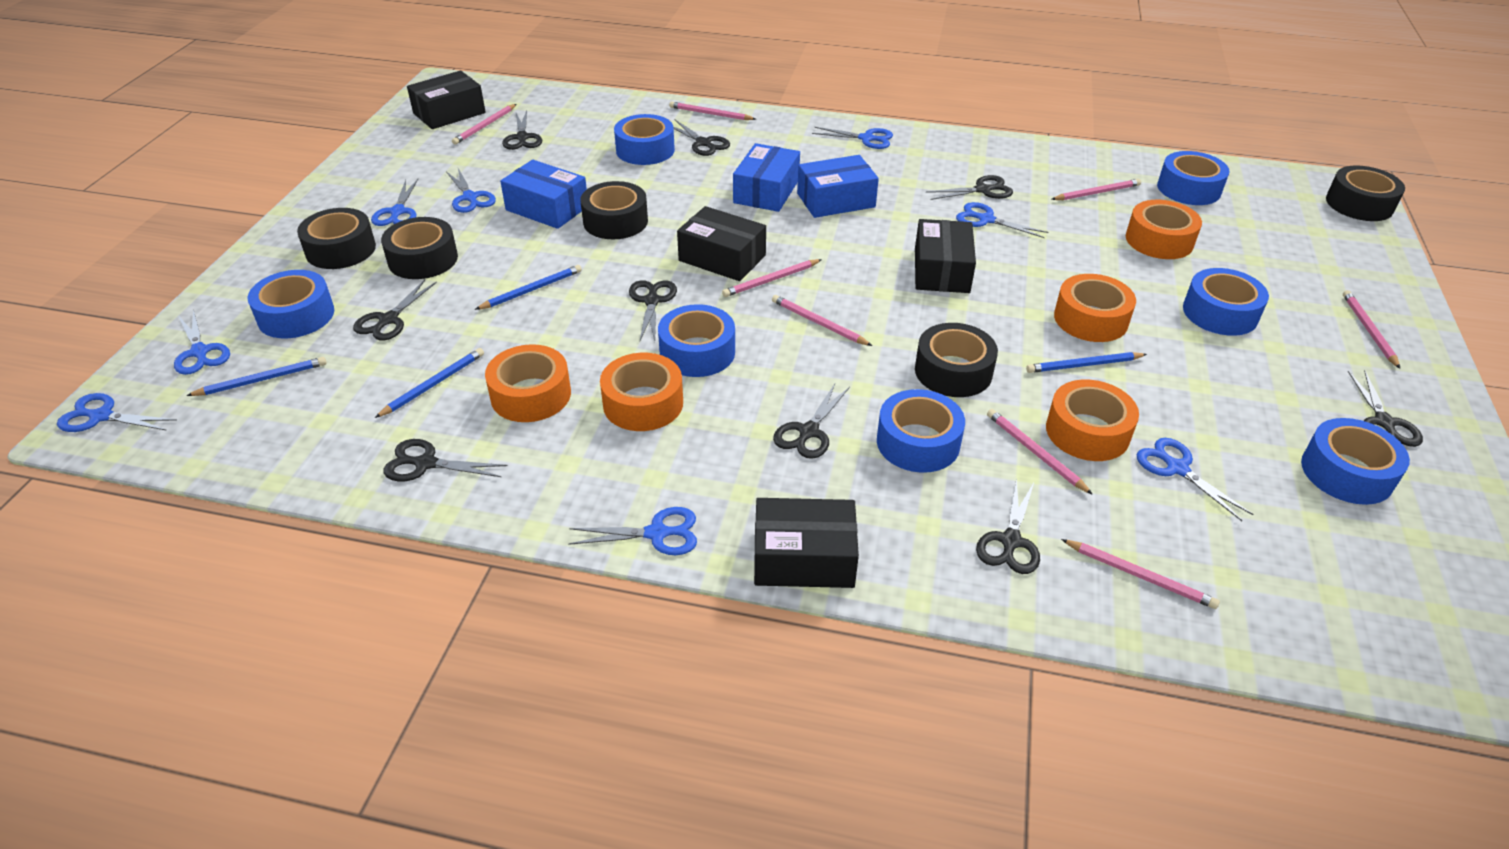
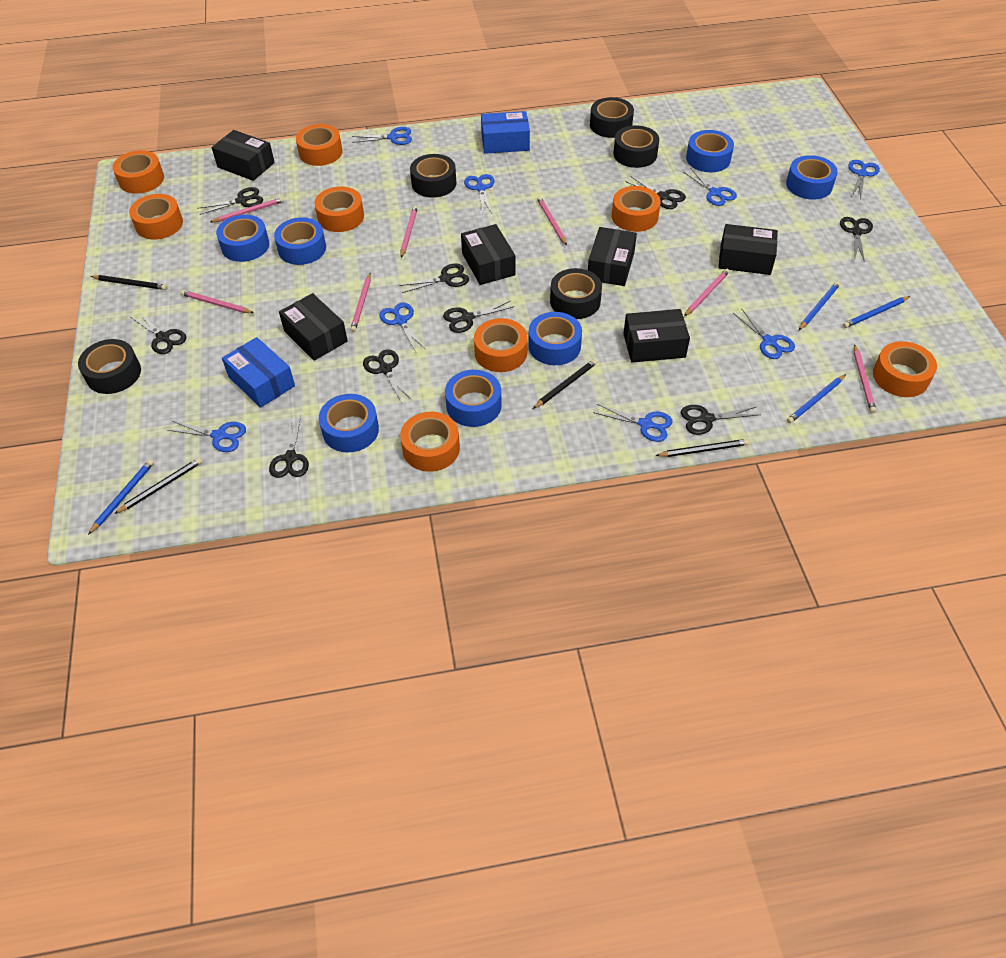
black box: 4 -> 6
black pencil: 0 -> 4
blue box: 3 -> 2
orange tape: 5 -> 8
pink pencil: 8 -> 7

